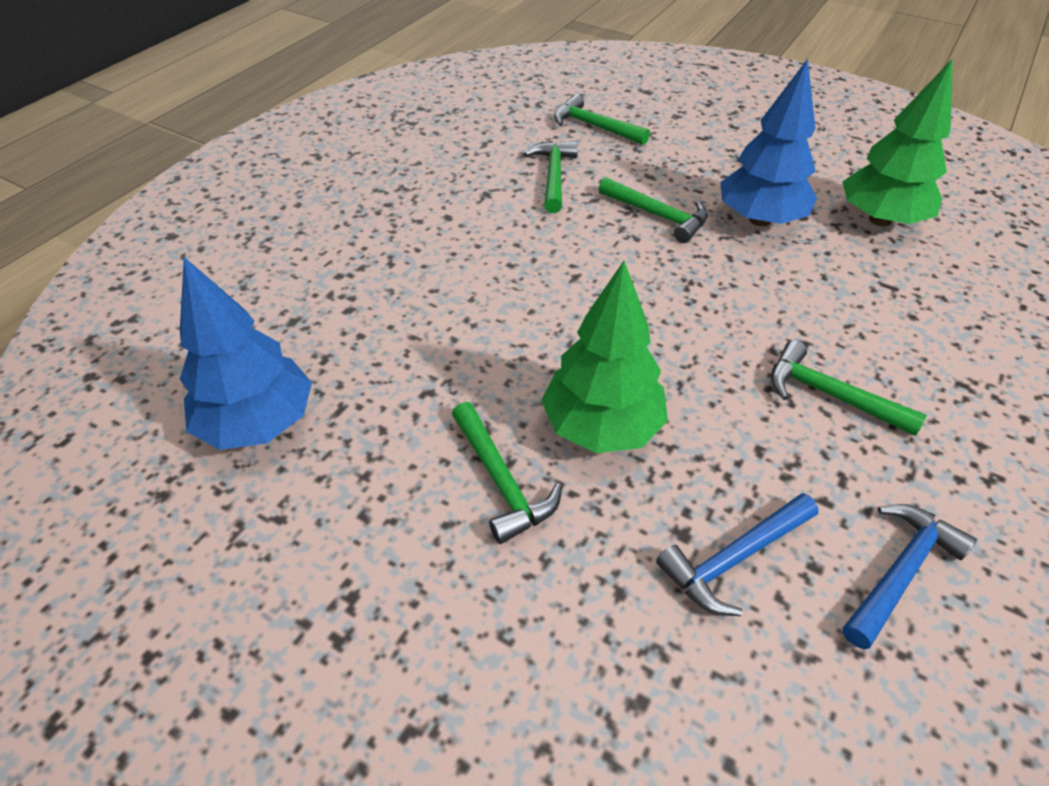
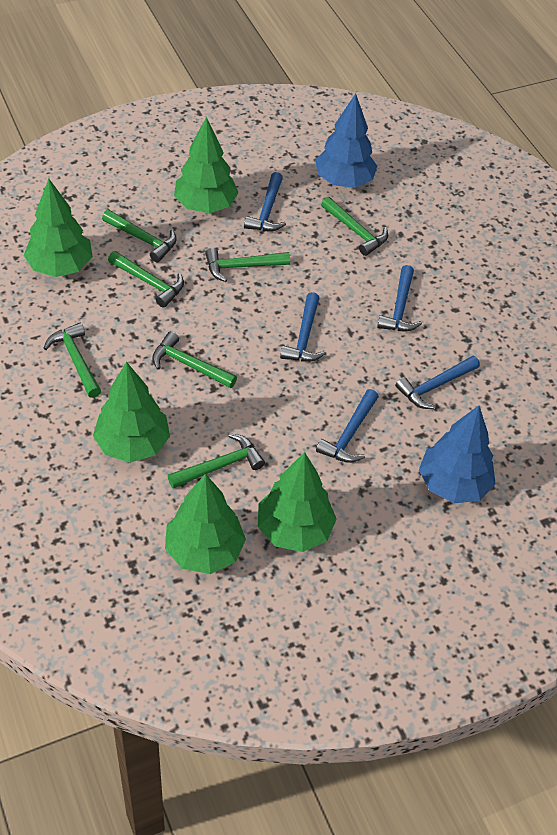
blue hammer: 2 -> 5
green hammer: 5 -> 7
green tree: 2 -> 5

